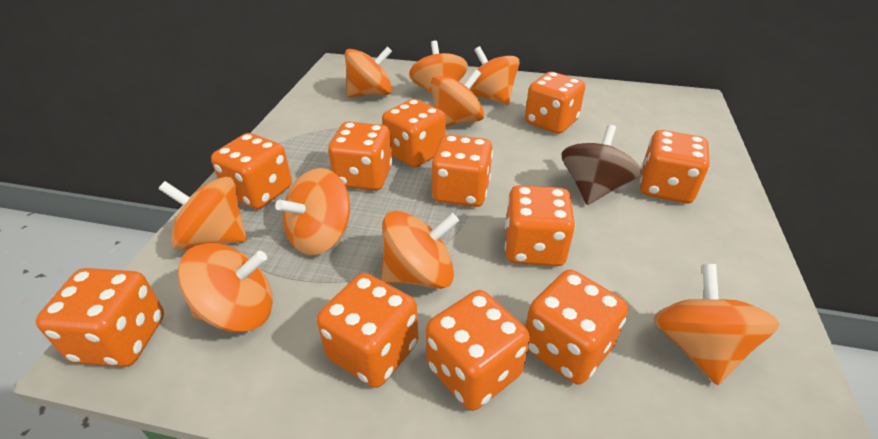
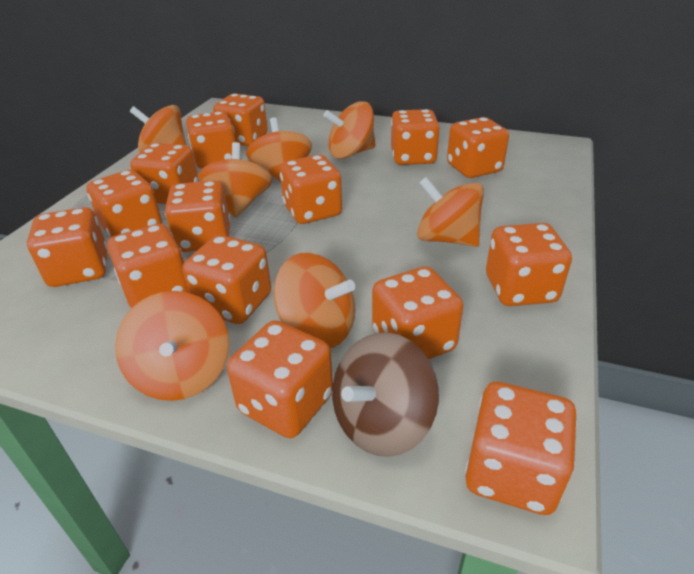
orange dice: 11 -> 15
orange spinning top: 9 -> 7

